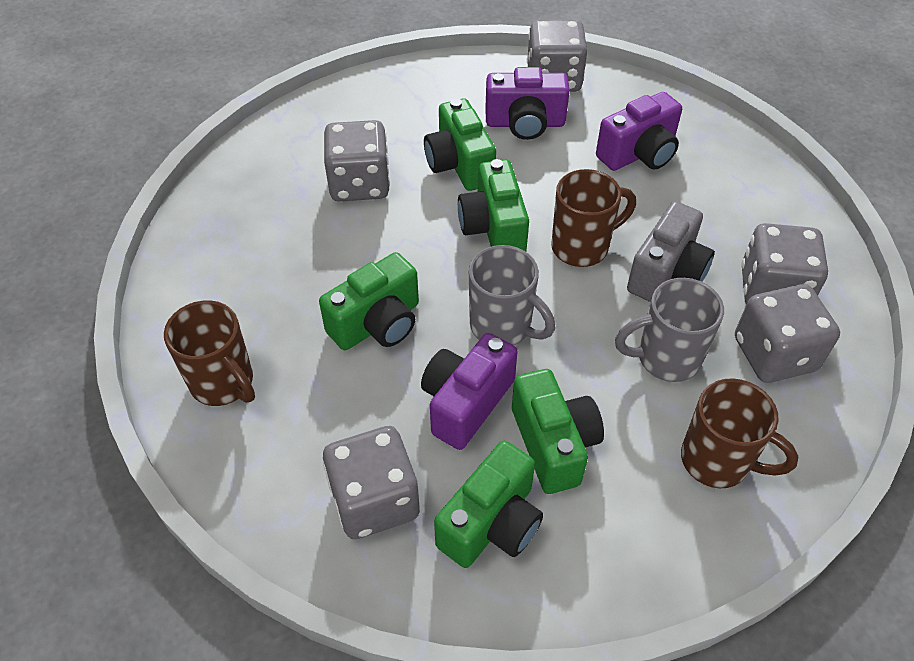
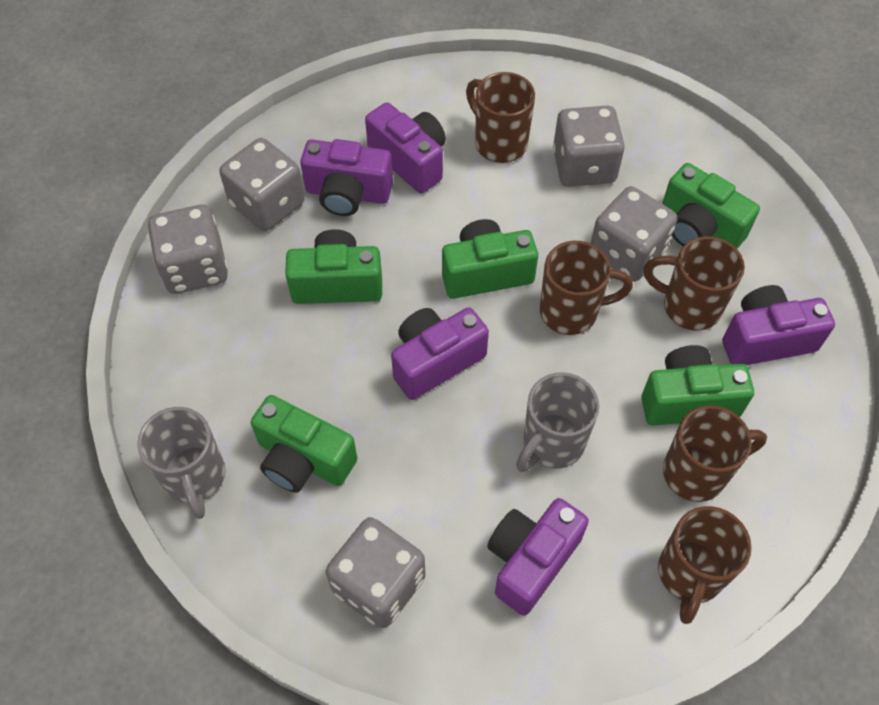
brown mug: 3 -> 5
grey camera: 1 -> 0
purple camera: 3 -> 5

